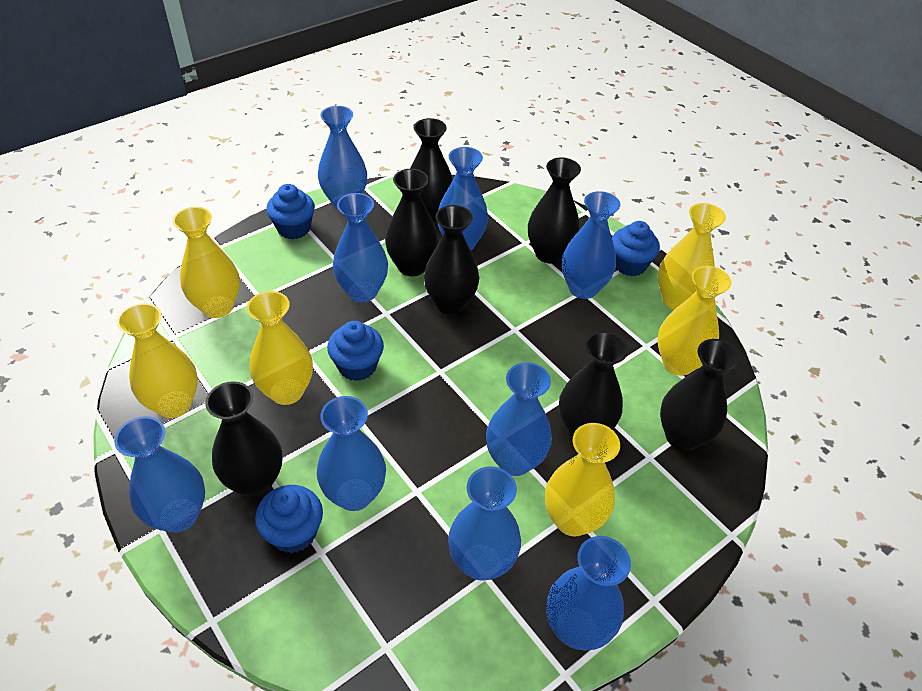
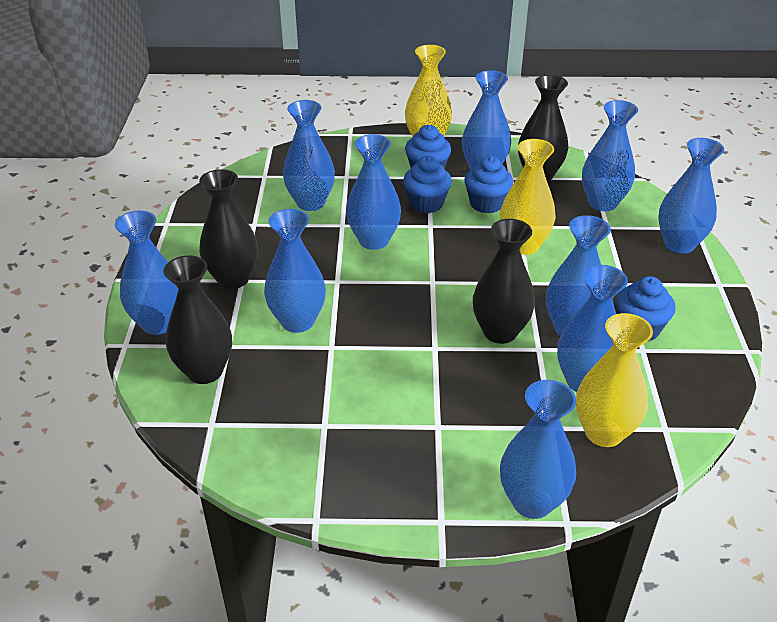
black vase: 7 -> 4
blue vase: 9 -> 10
yellow vase: 6 -> 3

